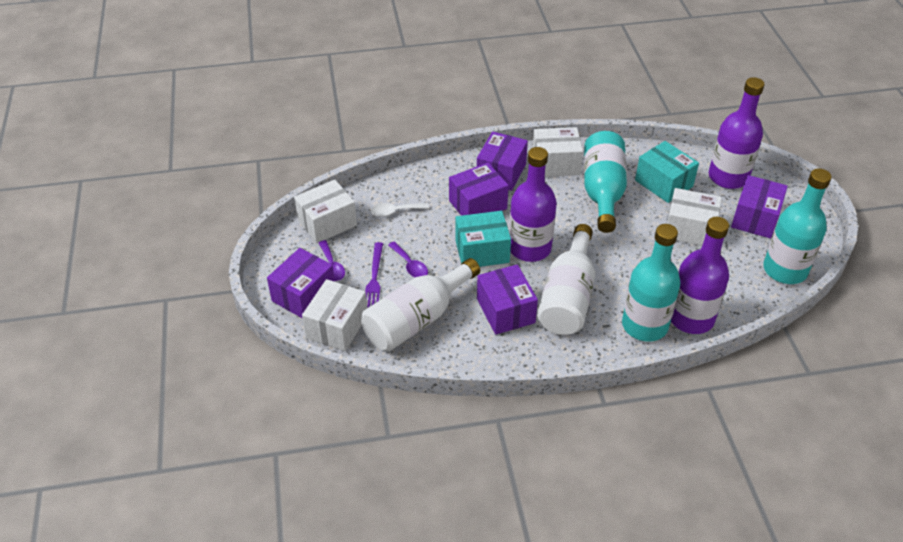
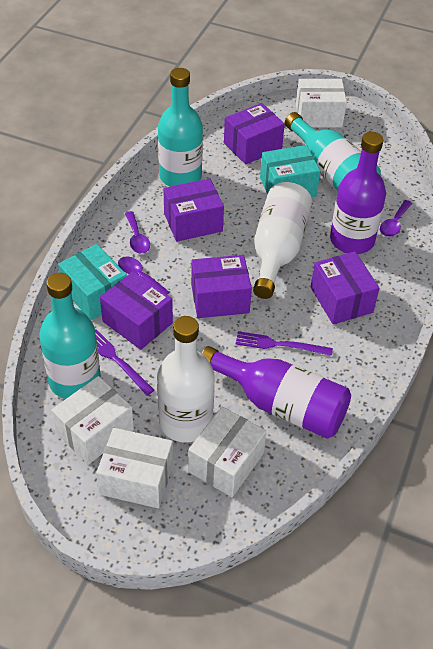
purple bottle: 3 -> 2
purple fork: 1 -> 2
purple spoon: 2 -> 3
white spoon: 1 -> 0

